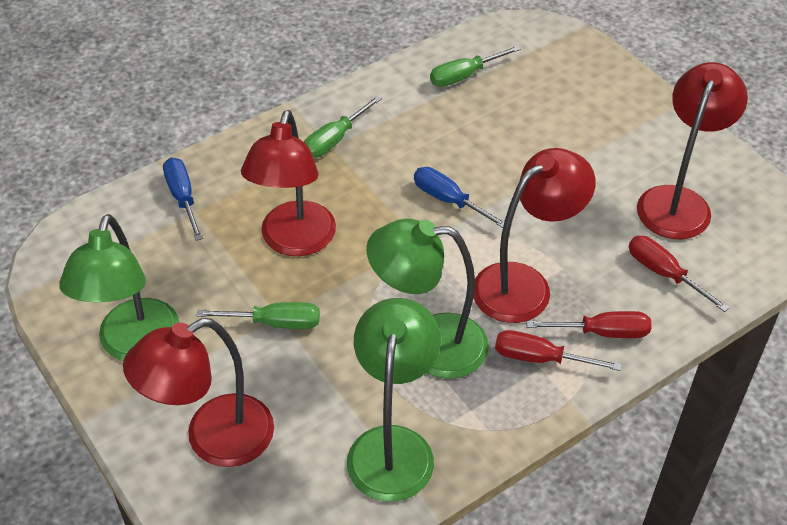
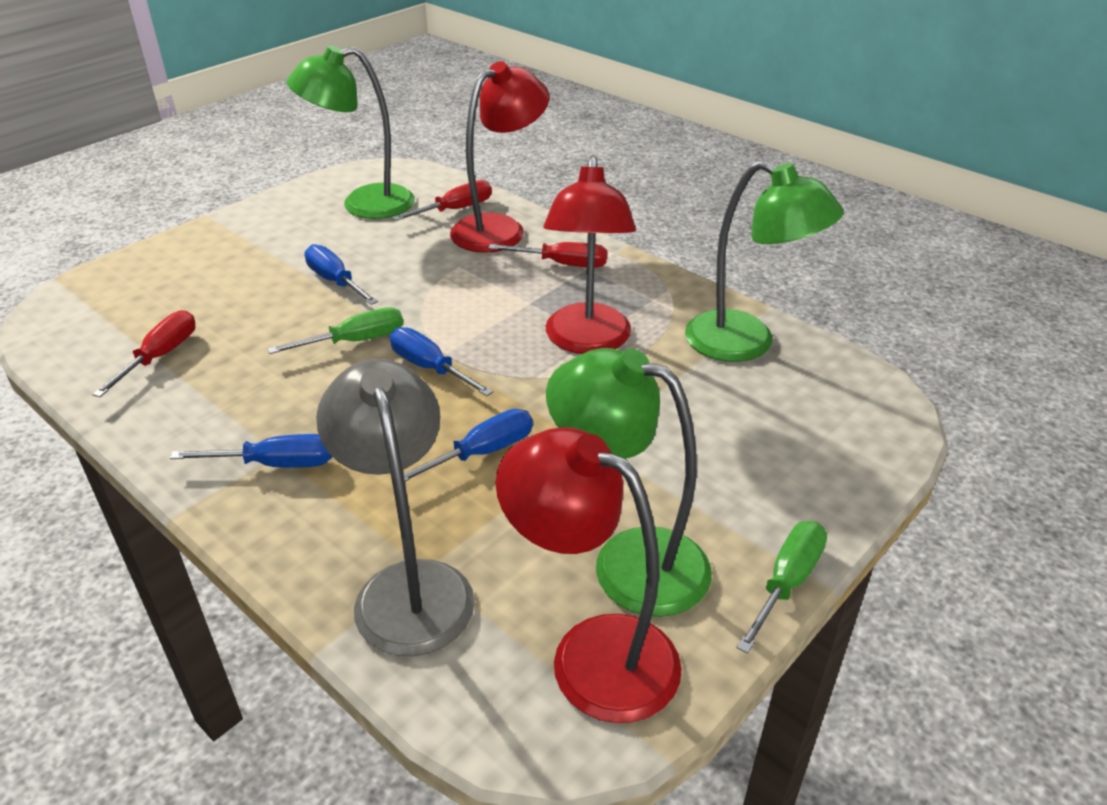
blue screwdriver: 2 -> 4
green screwdriver: 3 -> 2
grey lamp: 0 -> 1
red lamp: 4 -> 3

